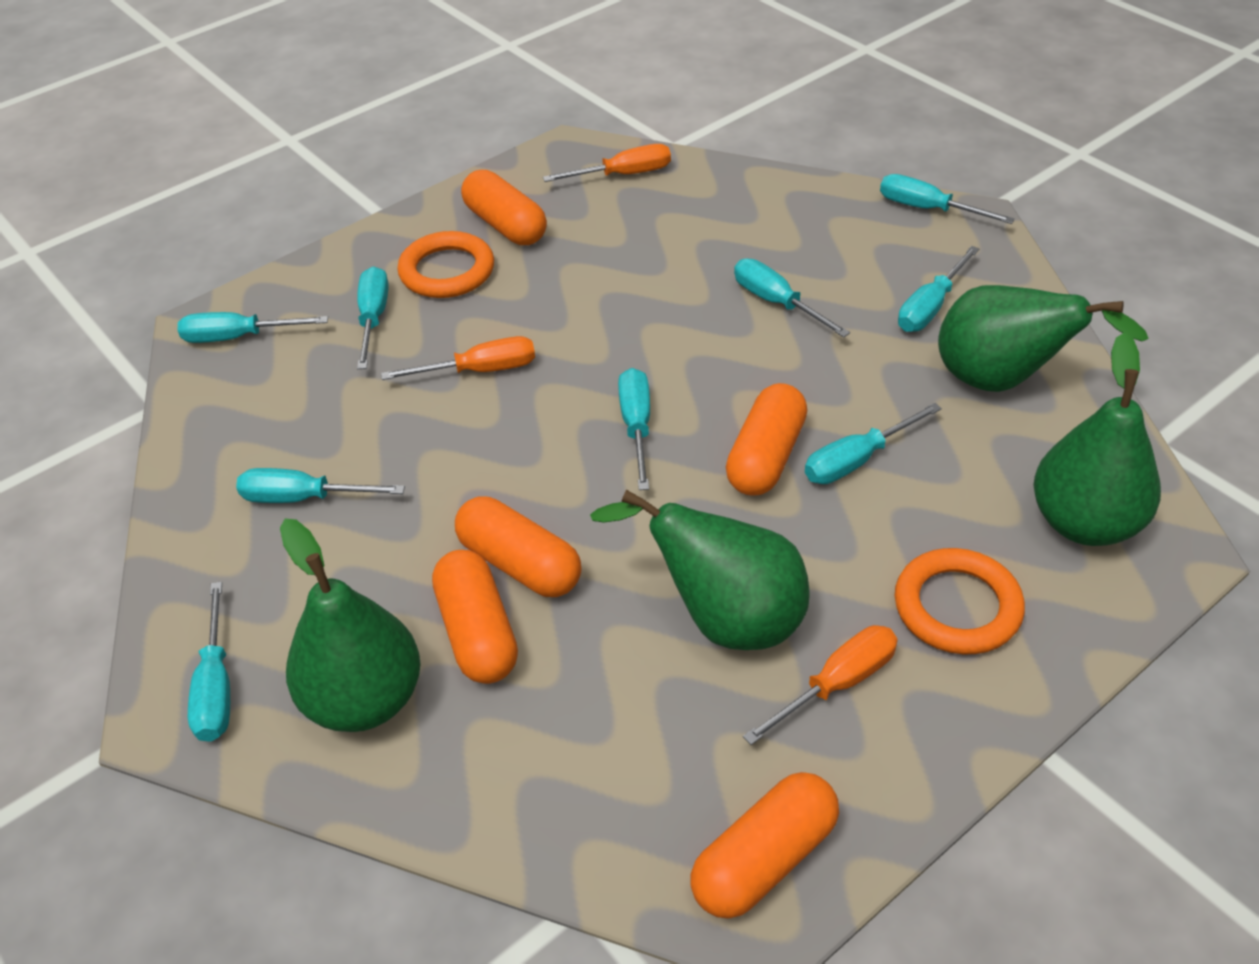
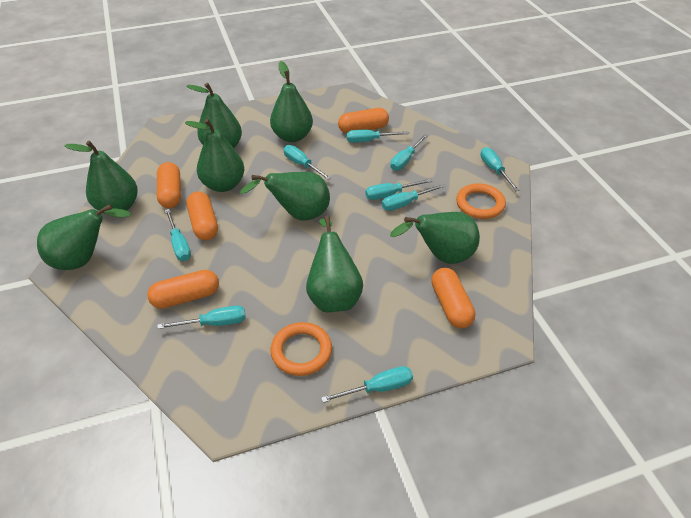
green pear: 4 -> 8
orange screwdriver: 3 -> 0

